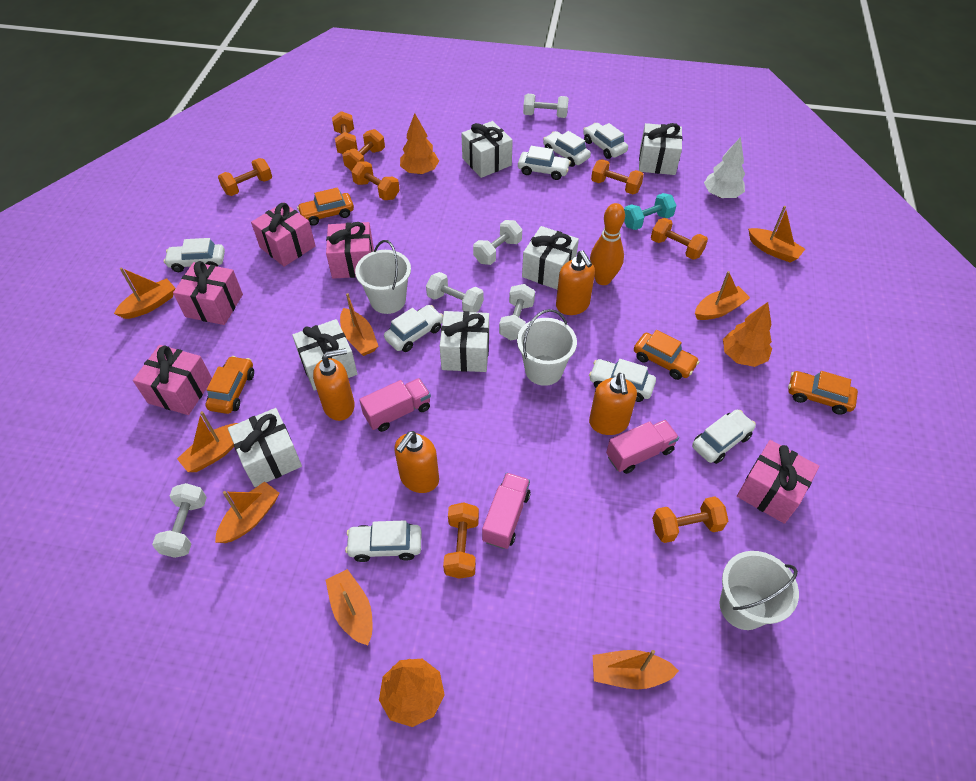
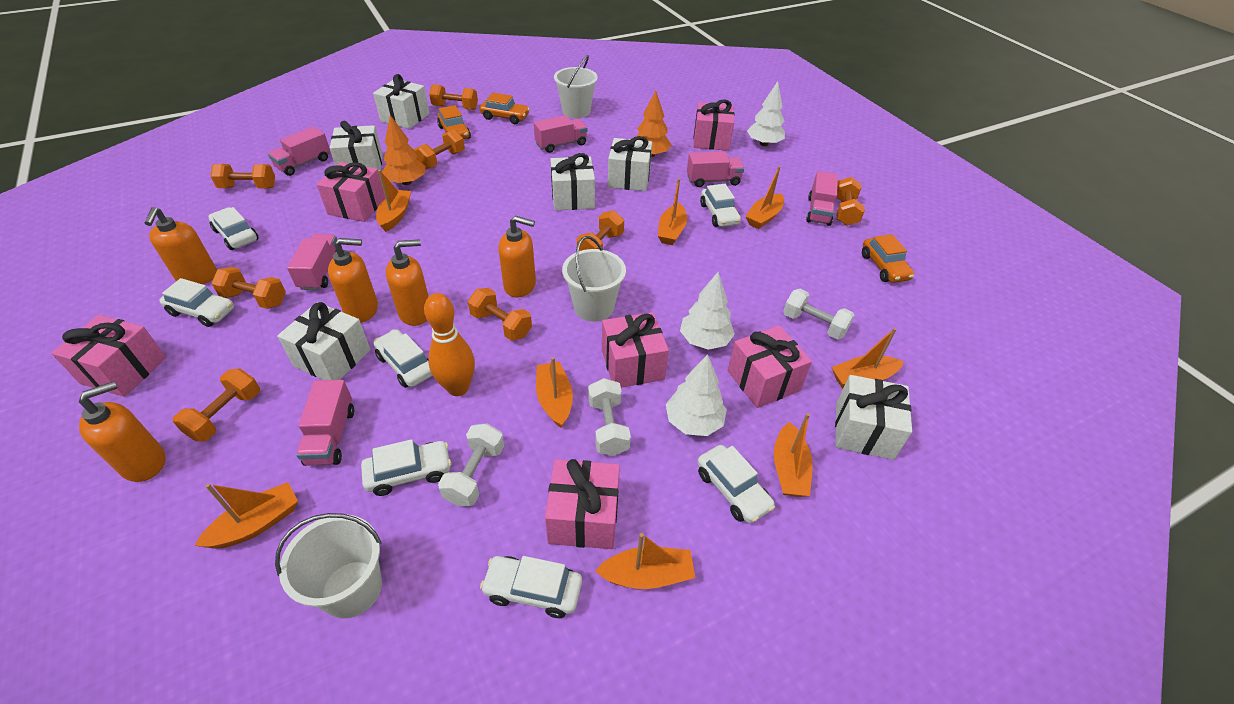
orange car: 4 -> 3
orange soap dispenser: 4 -> 5
orange tree: 3 -> 2
pink gift: 5 -> 6
pink truck: 3 -> 6
turquoise dumbbell: 1 -> 0
white car: 8 -> 7
white dumbbell: 5 -> 3
white tree: 1 -> 3

